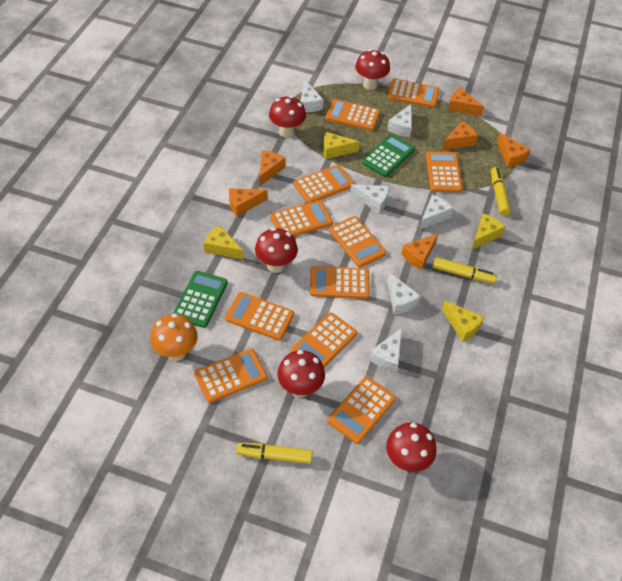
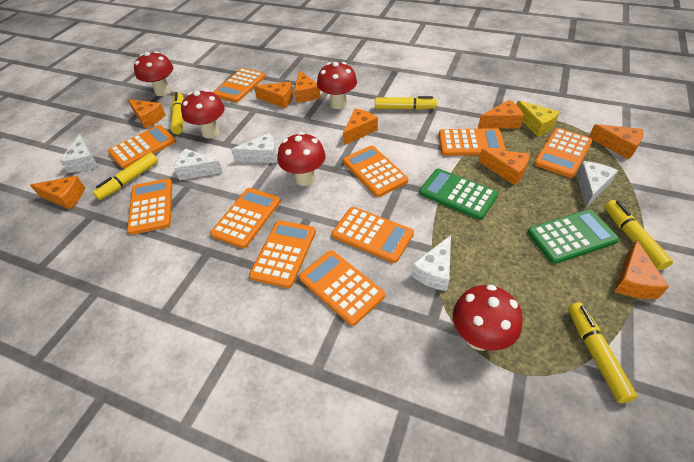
orange calculator: 11 -> 10
orange cheese: 6 -> 9
orange mushroom: 1 -> 0
white cheese: 6 -> 5
yellow cheese: 4 -> 1
yellow marker: 3 -> 5

